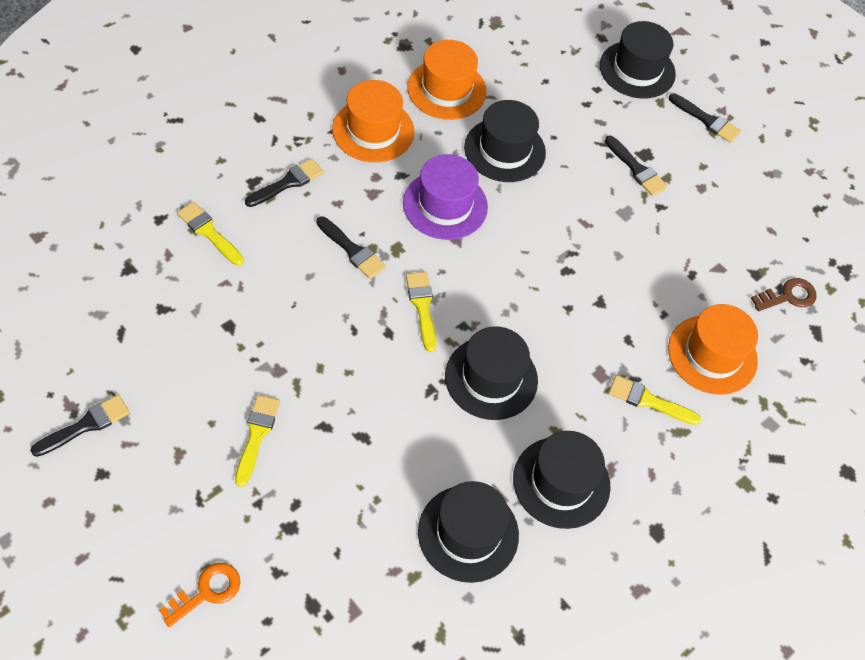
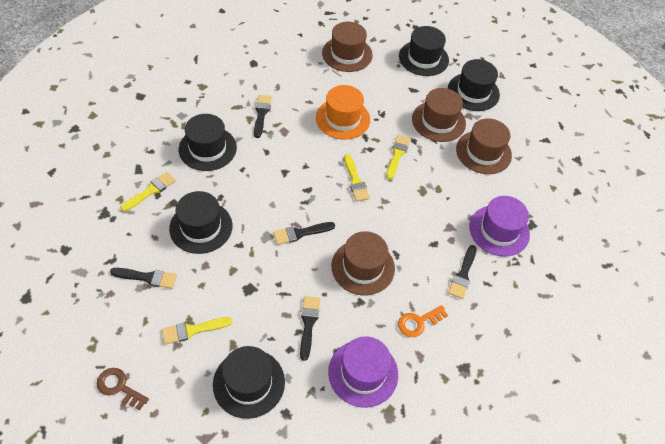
brown hat: 0 -> 4
orange hat: 3 -> 1
purple hat: 1 -> 2

